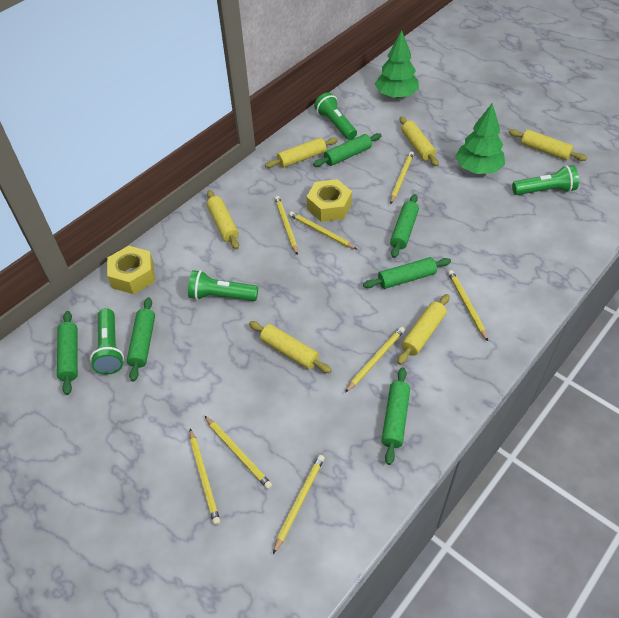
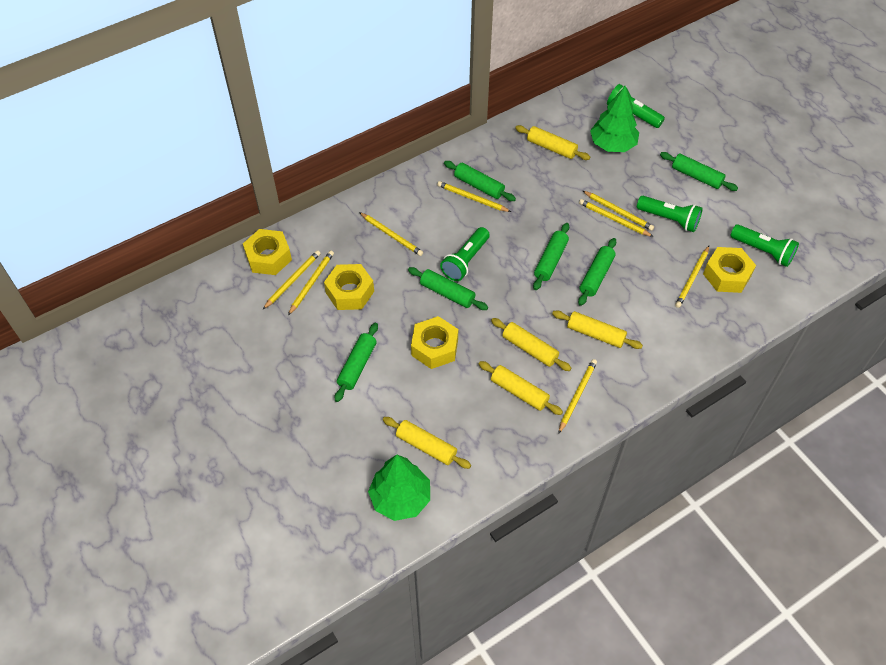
yellow nut: 2 -> 4
yellow rolling pin: 6 -> 5

